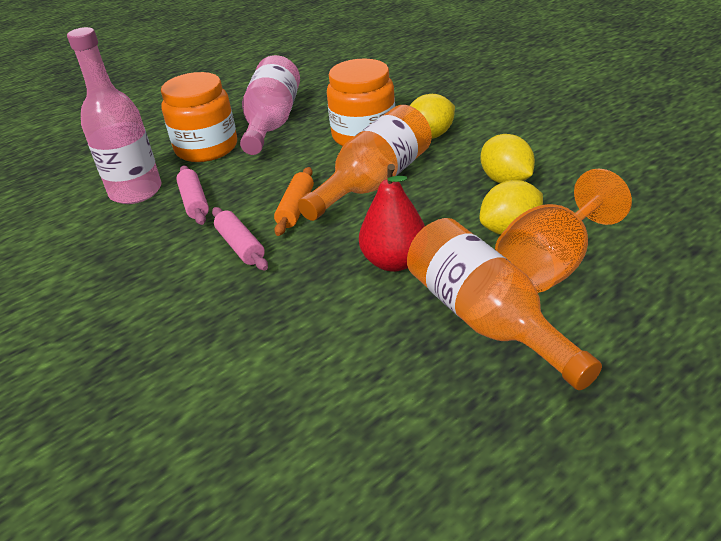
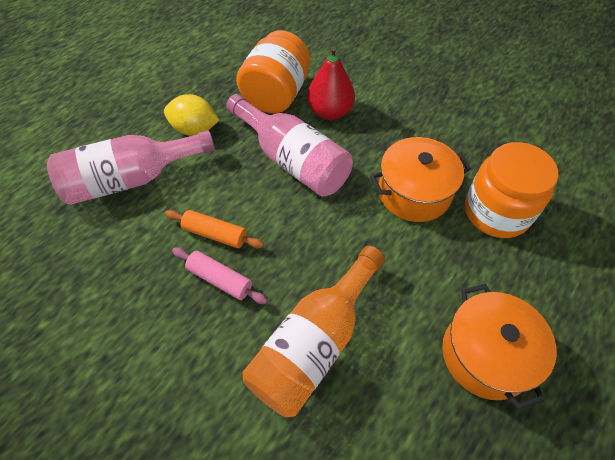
orange bottle: 2 -> 1
orange goblet: 1 -> 0
orange pot: 0 -> 2
pink rolling pin: 2 -> 1
yellow lemon: 3 -> 1

